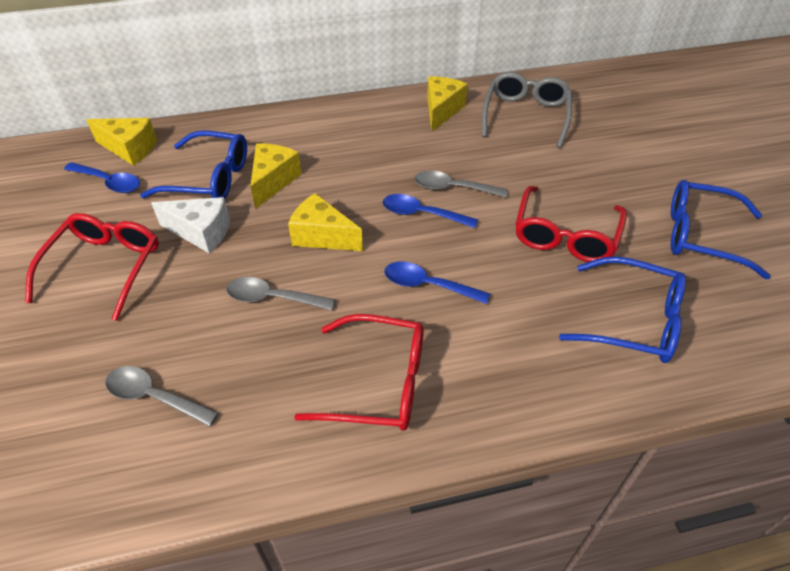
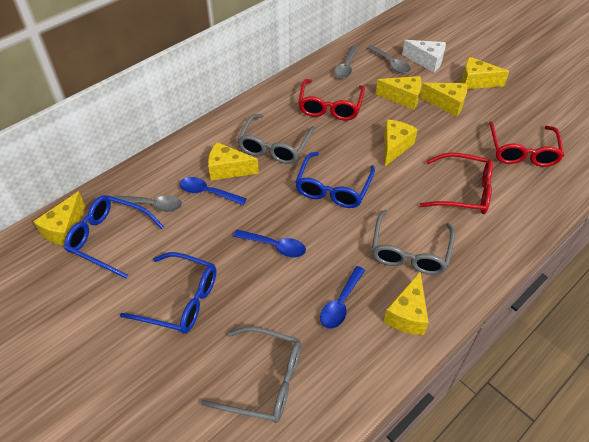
grey glasses: 1 -> 3
yellow cheese: 4 -> 7

